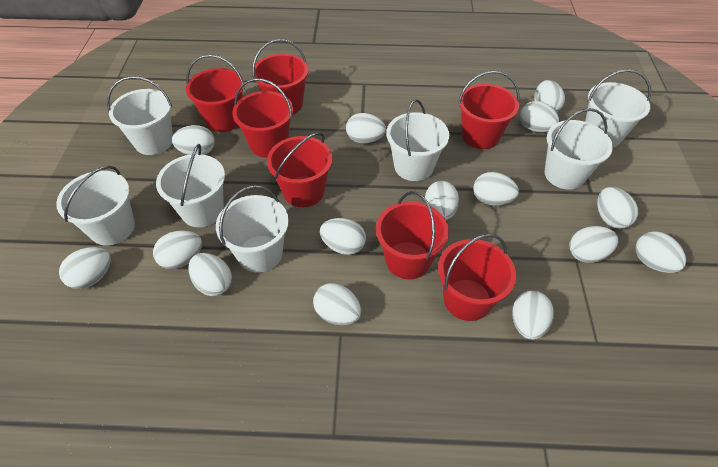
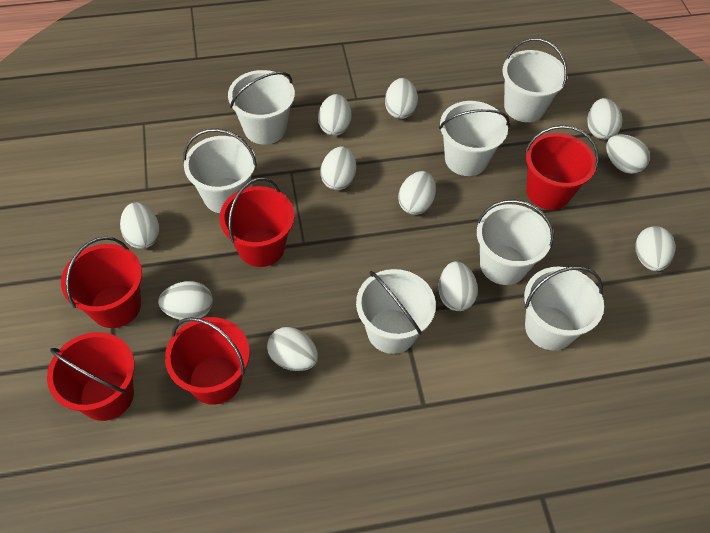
red bucket: 7 -> 5
white egg: 15 -> 11

